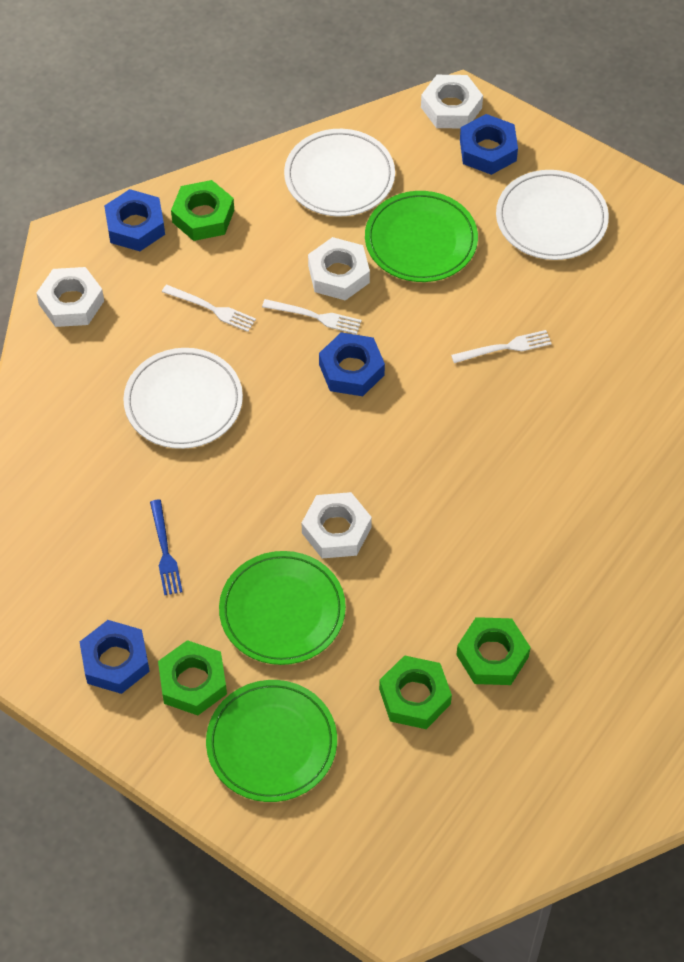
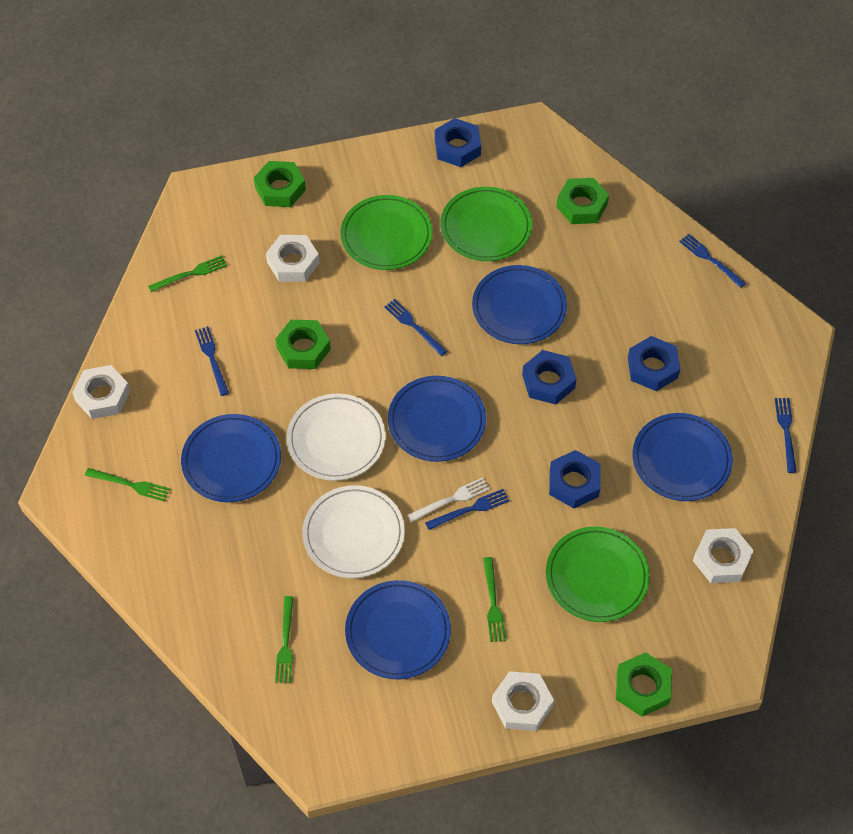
blue fork: 1 -> 5
blue plate: 0 -> 5
green fork: 0 -> 4
white fork: 3 -> 1
white plate: 3 -> 2

